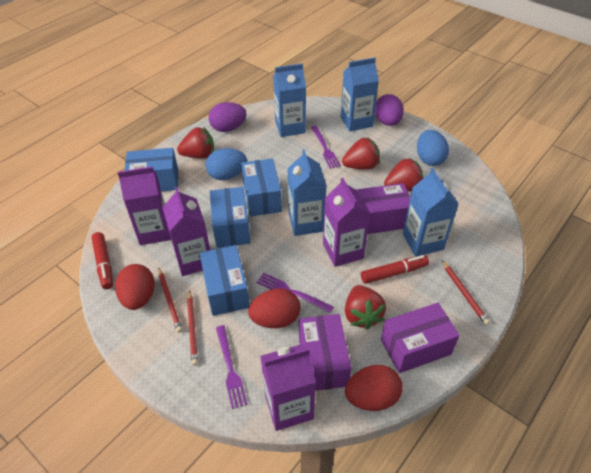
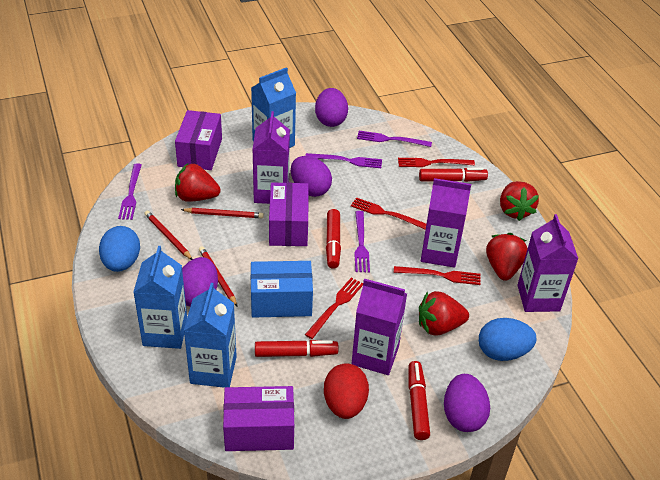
blue box: 4 -> 1
blue carton: 4 -> 3
purple egg: 2 -> 4
purple fork: 3 -> 4
red egg: 3 -> 1
red fork: 0 -> 4
red marker: 2 -> 4

